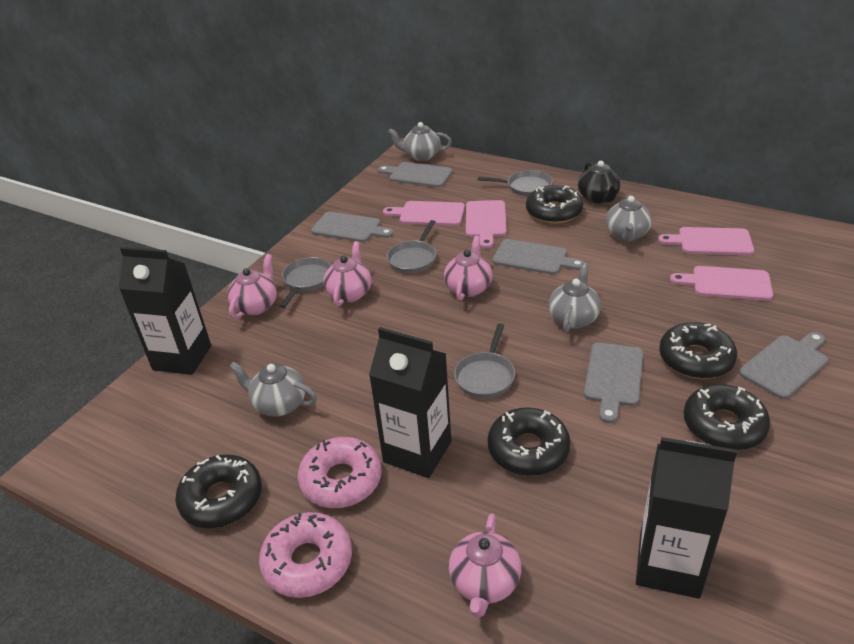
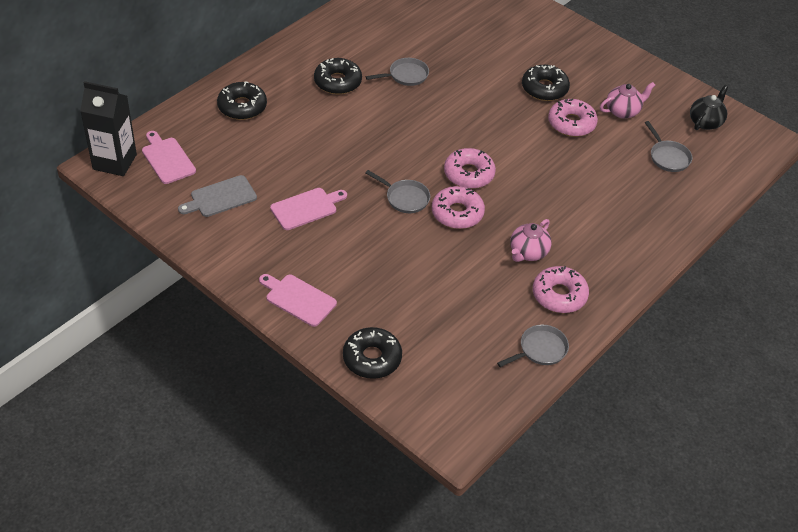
black carton: 3 -> 1
black donut: 5 -> 4
grey cutting board: 5 -> 1
grey teapot: 4 -> 0
pink cutting board: 4 -> 3
pink donut: 2 -> 4
pink teapot: 4 -> 2

